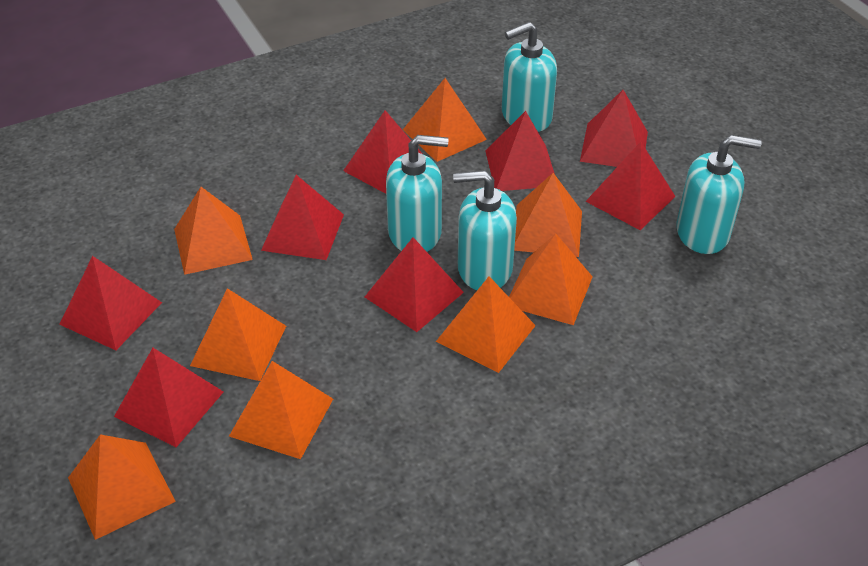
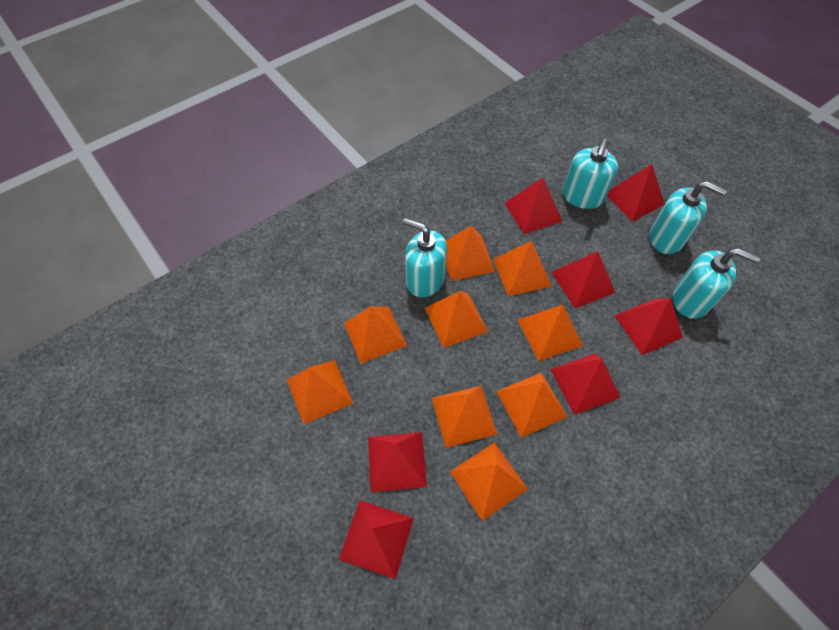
orange pyramid: 8 -> 9
red pyramid: 8 -> 7

